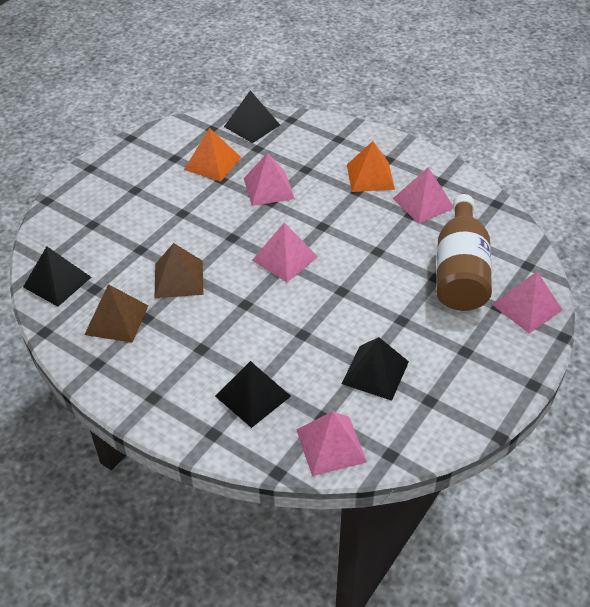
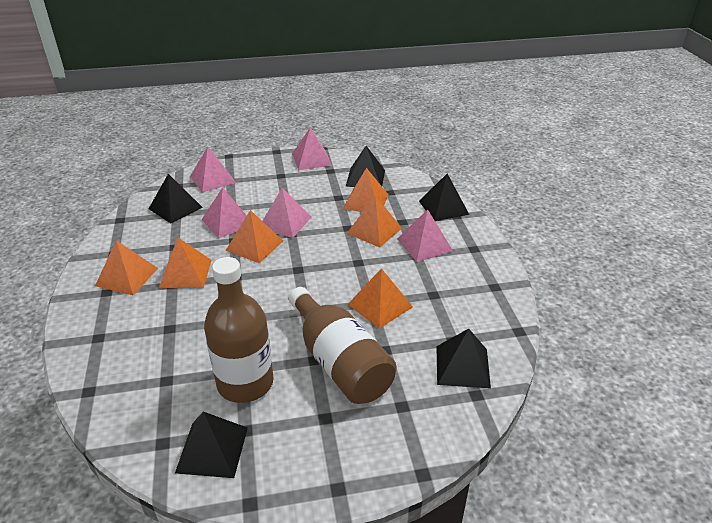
black pyramid: 4 -> 5
brown bottle: 1 -> 2
brown pyramid: 2 -> 0
orange pyramid: 2 -> 6

